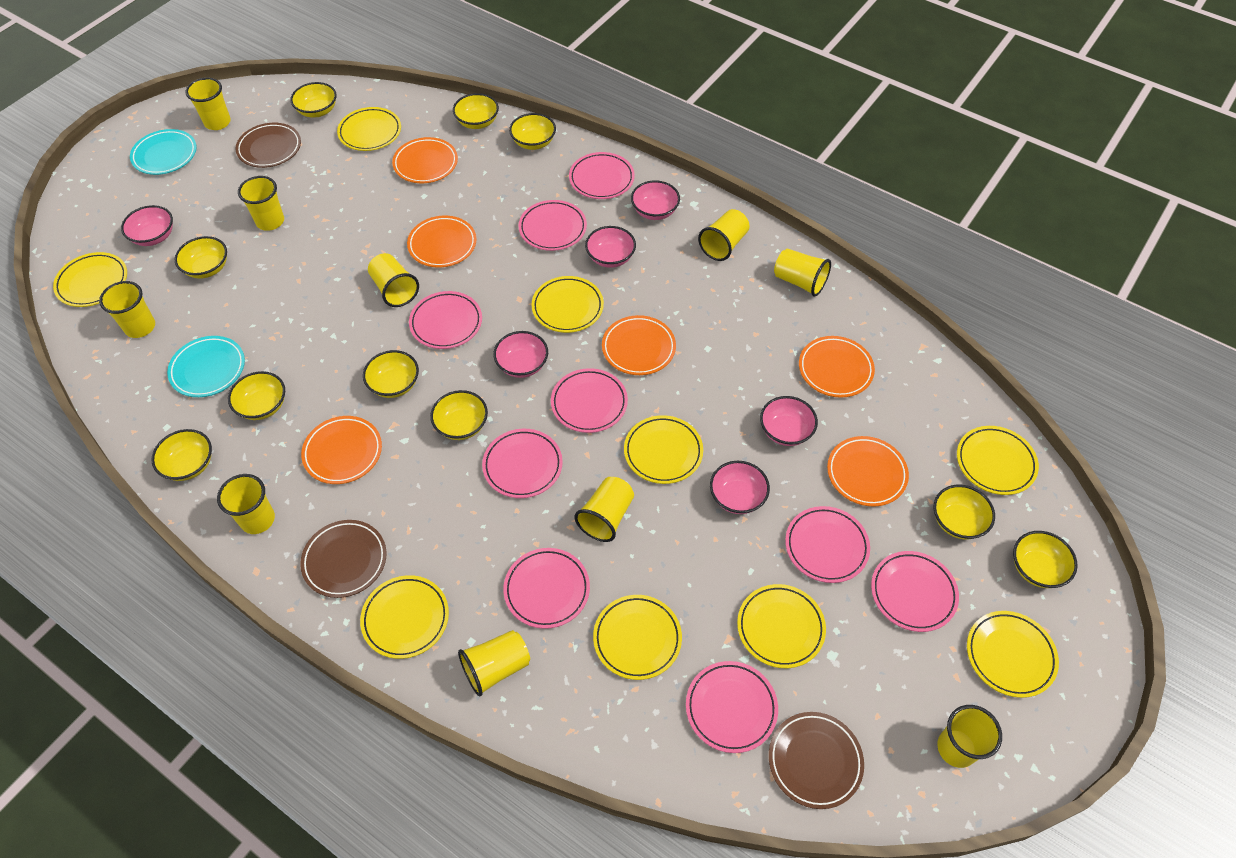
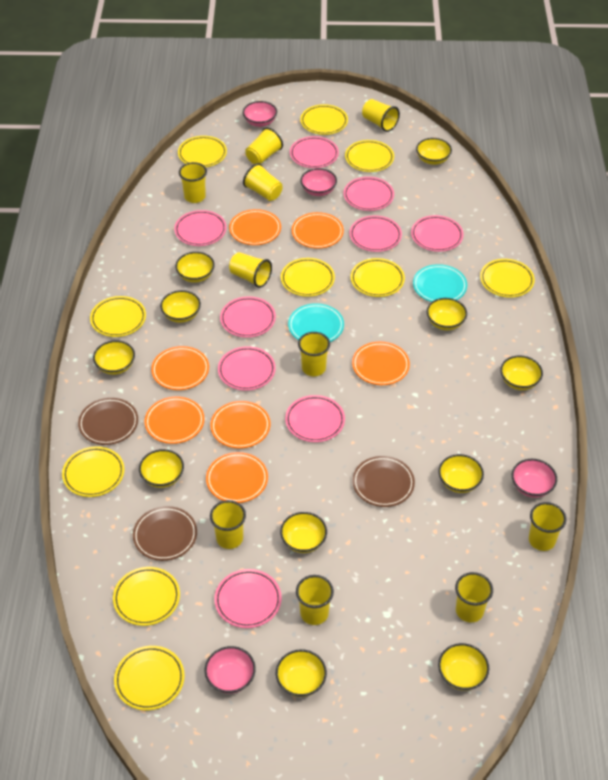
orange plate: 6 -> 7
pink bowl: 6 -> 4
yellow bowl: 10 -> 11
yellow plate: 9 -> 10

